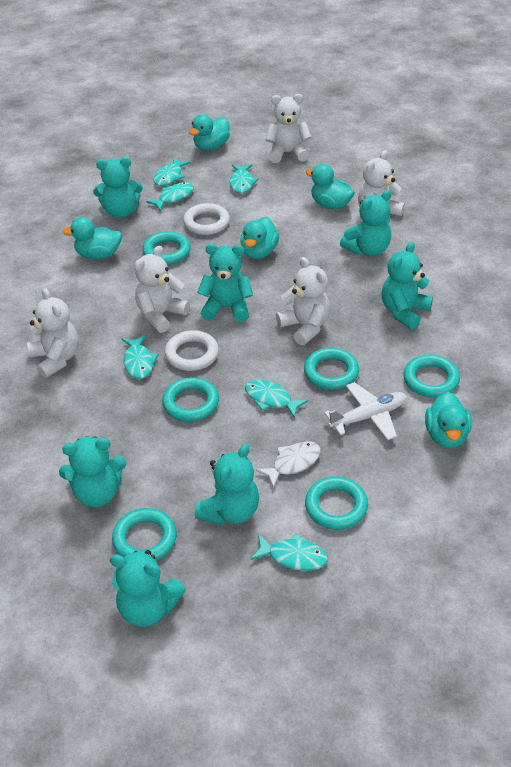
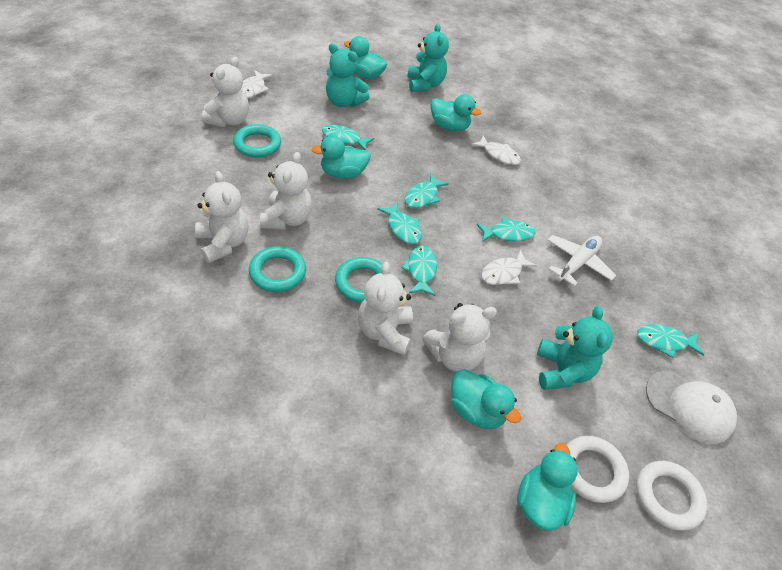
turquoise ring: 6 -> 3
turquoise teddy bear: 7 -> 3
white cap: 0 -> 1
white fish: 1 -> 3

